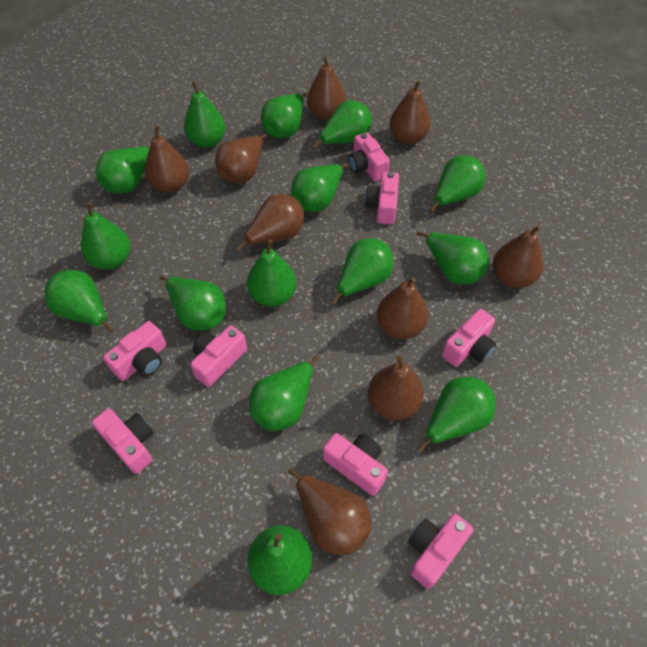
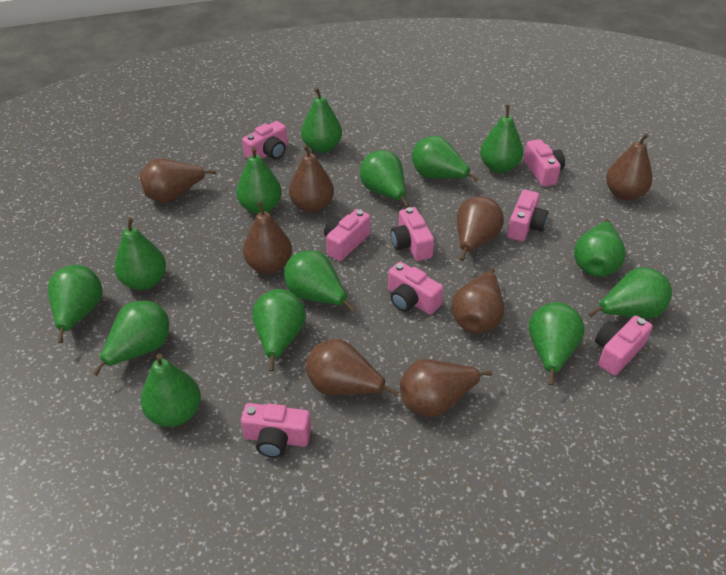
brown pear: 9 -> 8
green pear: 15 -> 14

